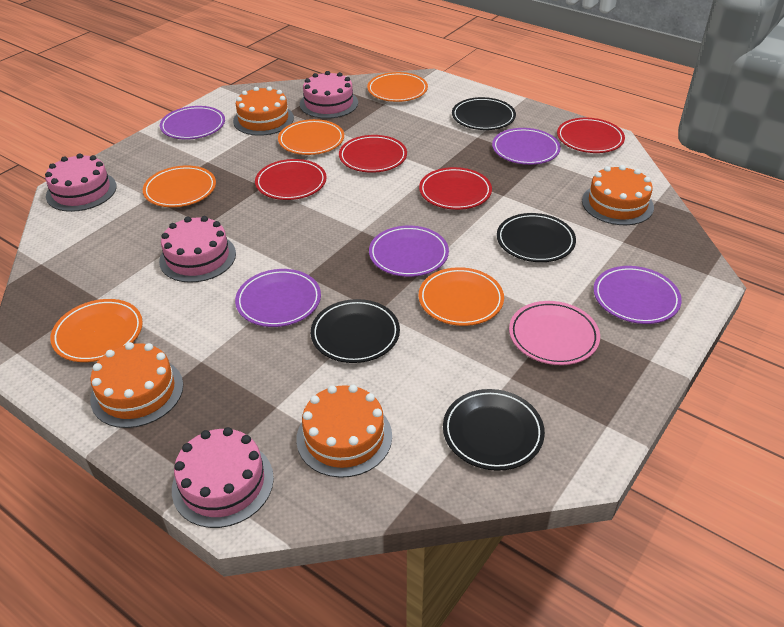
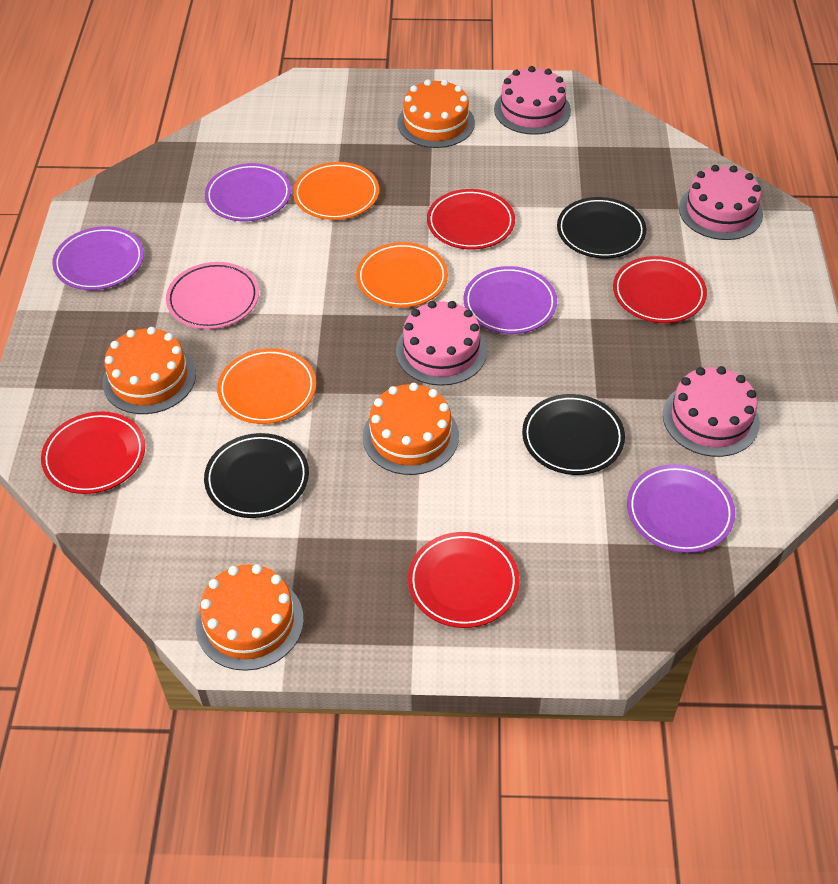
black plate: 4 -> 3
orange plate: 5 -> 3
purple plate: 5 -> 4

